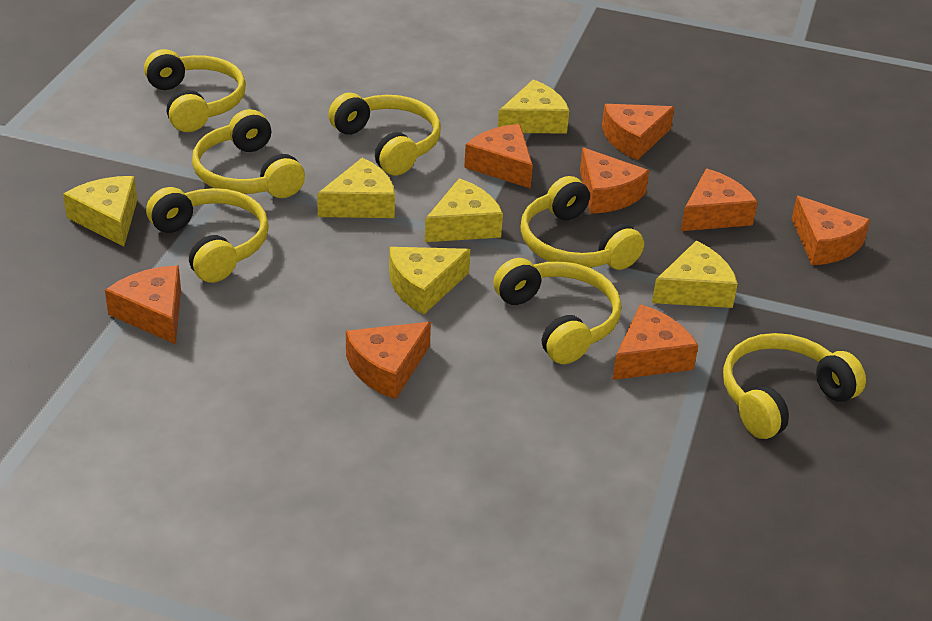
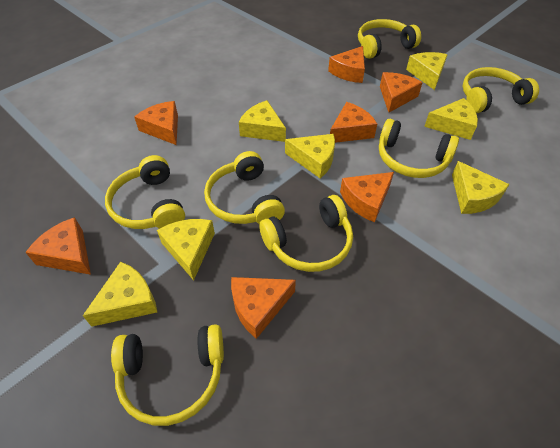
orange cheese: 8 -> 7
yellow cheese: 6 -> 7

